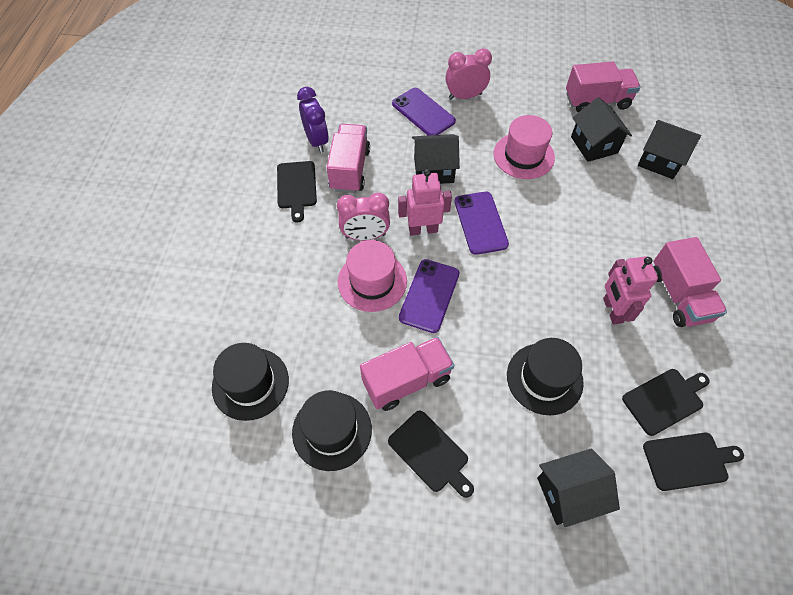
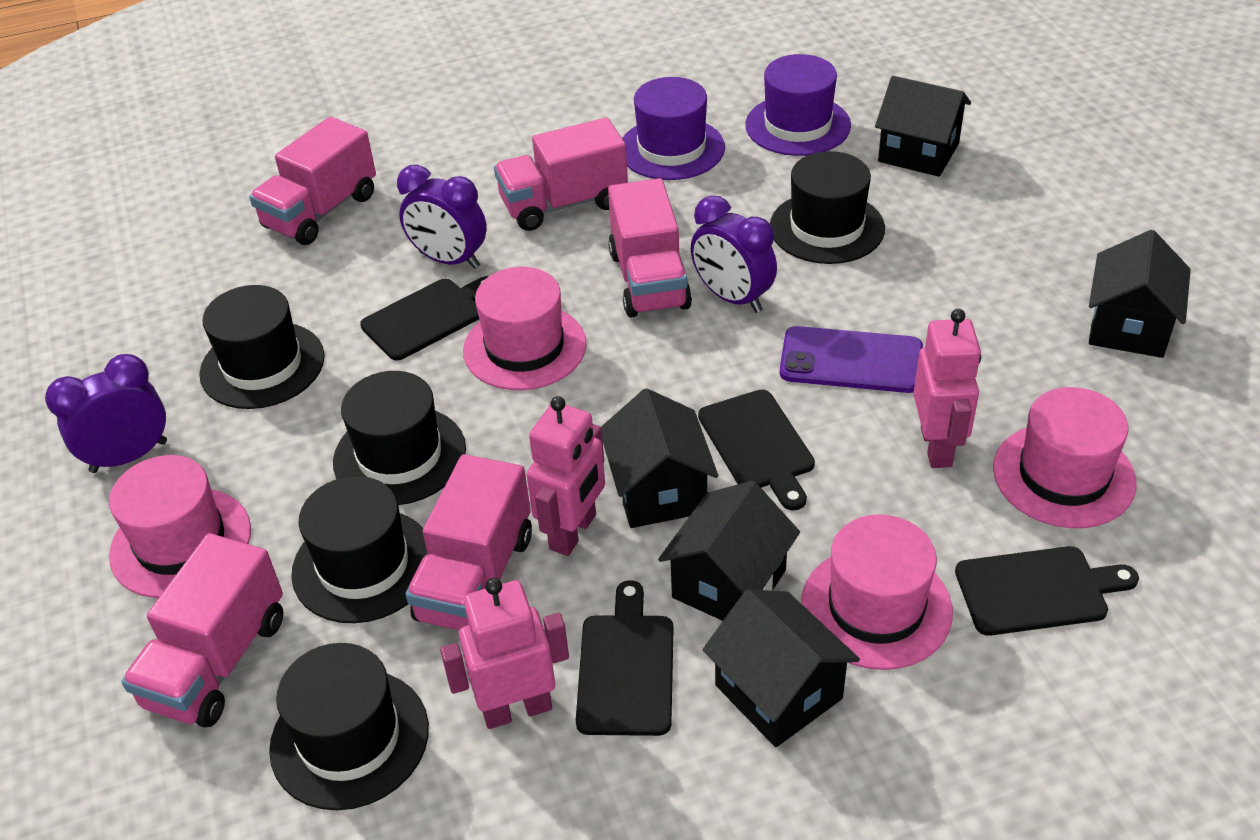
black hat: 3 -> 5
black house: 4 -> 5
pink clock: 2 -> 0
pink hat: 2 -> 4
pink robot: 2 -> 3
pink truck: 4 -> 5
purple clock: 1 -> 3
purple hat: 0 -> 2
purple phone: 3 -> 1

